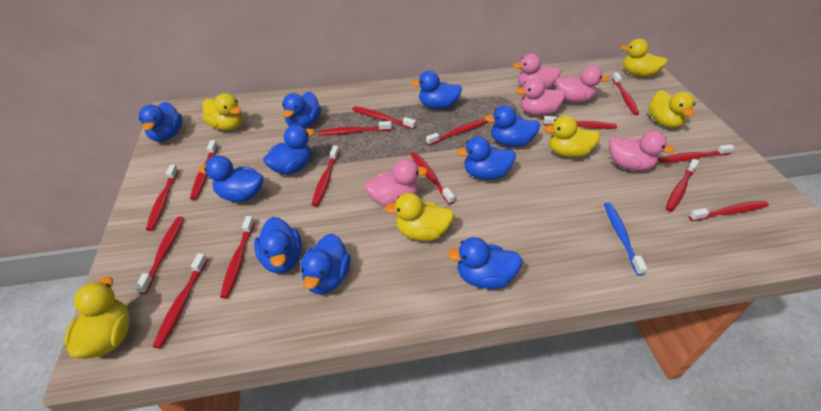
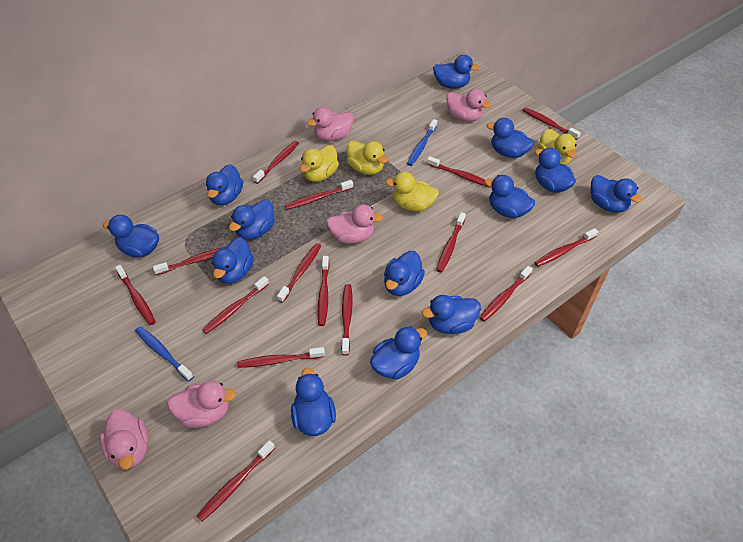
blue duck: 10 -> 13
blue toothbrush: 1 -> 2
yellow duck: 6 -> 4

